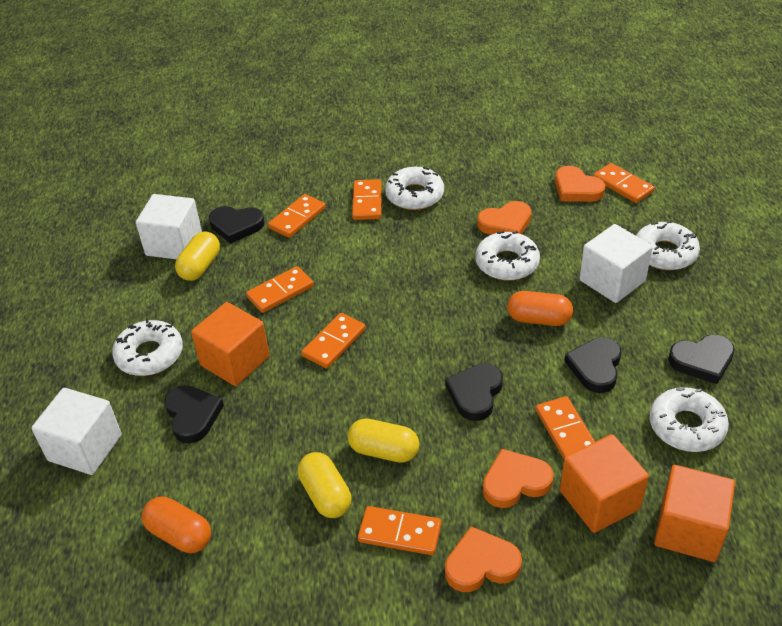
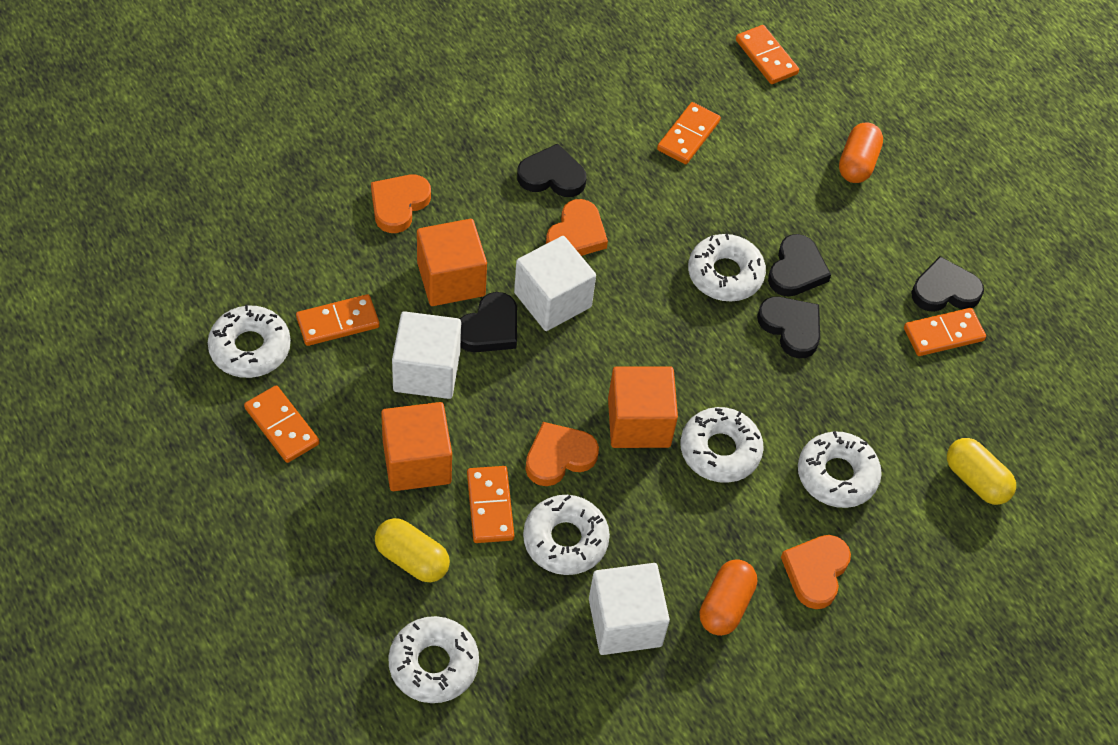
orange domino: 7 -> 6
white donut: 5 -> 6
yellow capsule: 3 -> 2

